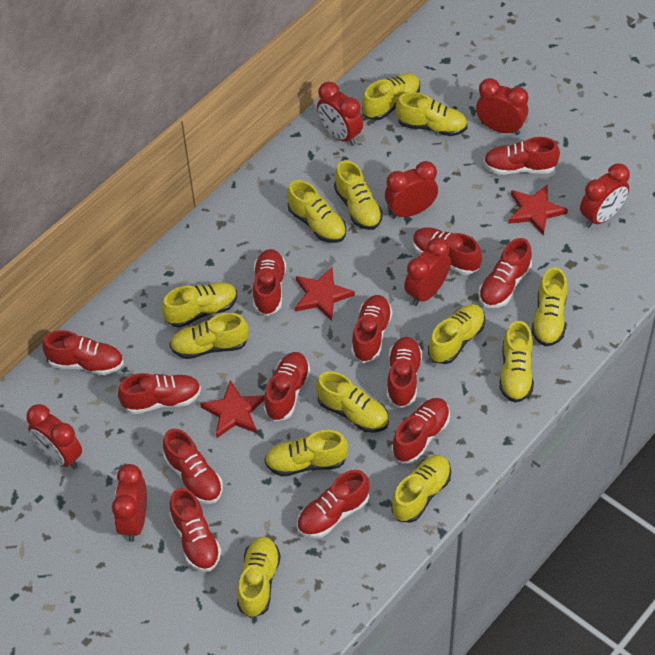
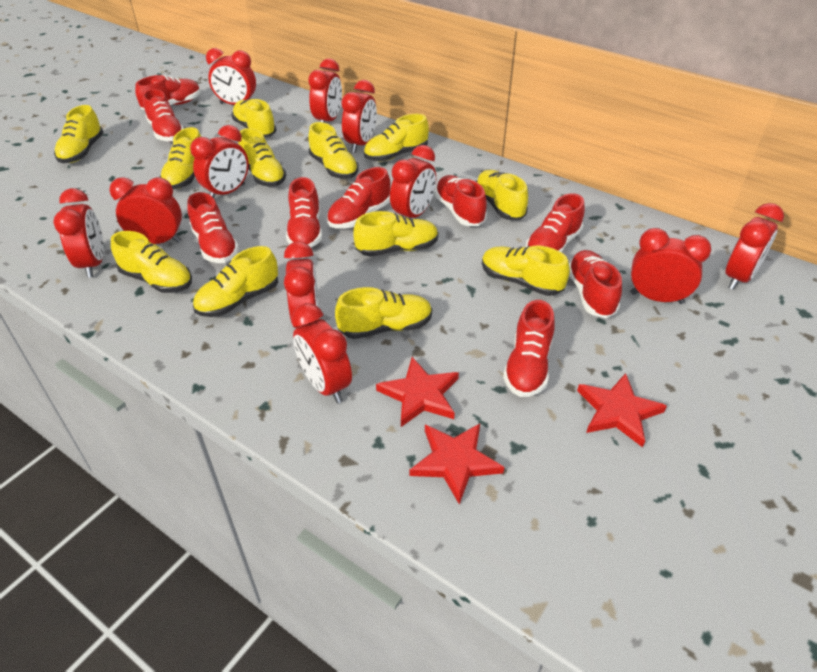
red clock: 7 -> 11
red shoe: 13 -> 9
yellow shoe: 13 -> 12

